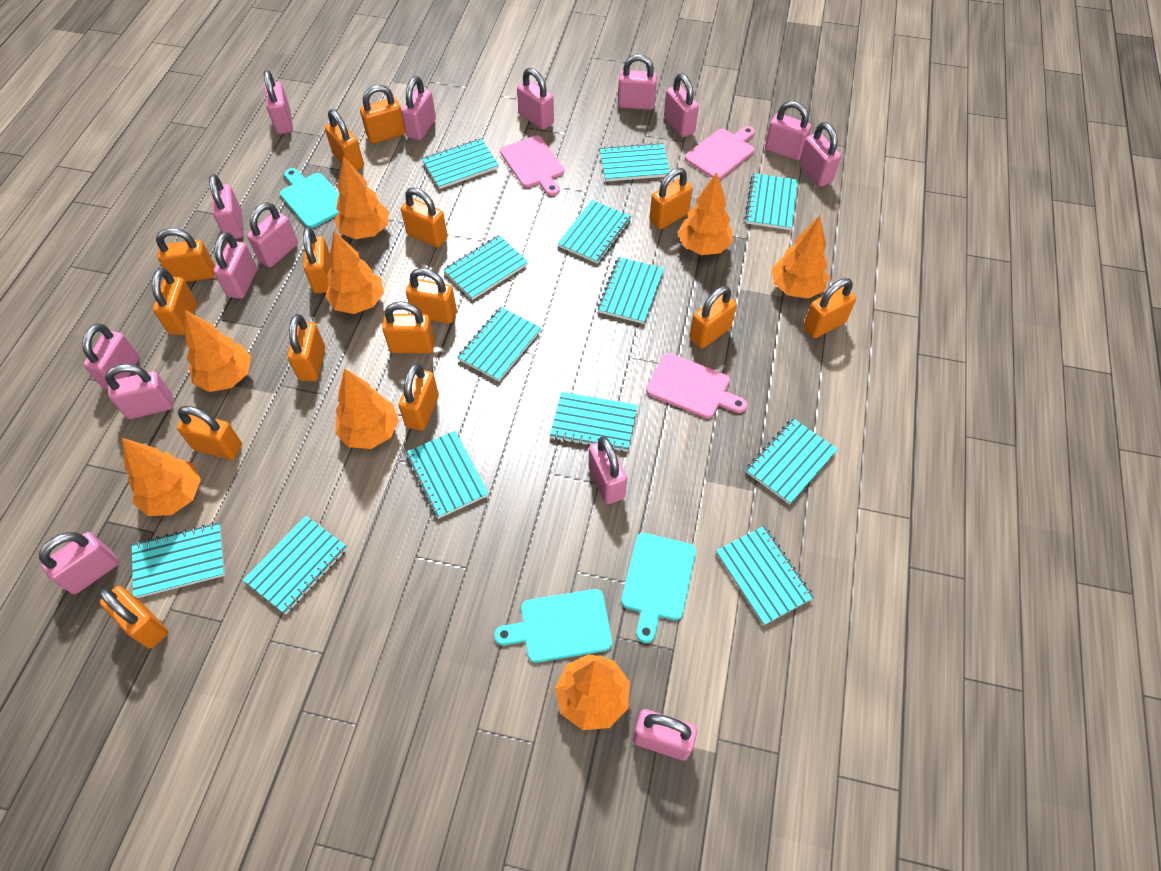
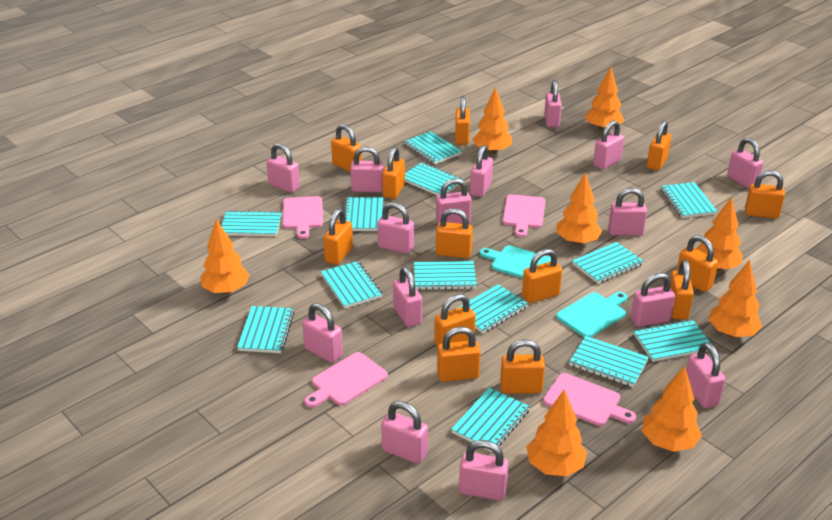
orange padlock: 15 -> 13
pink cutting board: 3 -> 4
turquoise cutting board: 3 -> 2

